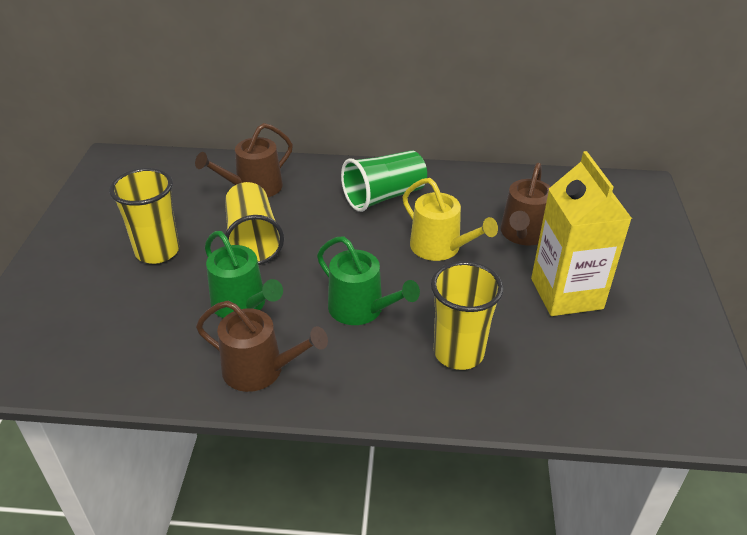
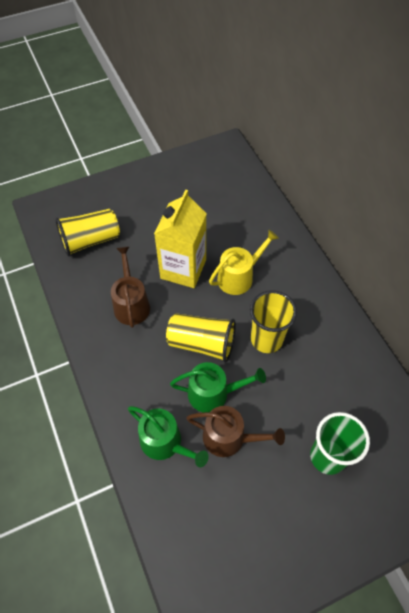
brown watering can: 3 -> 2

